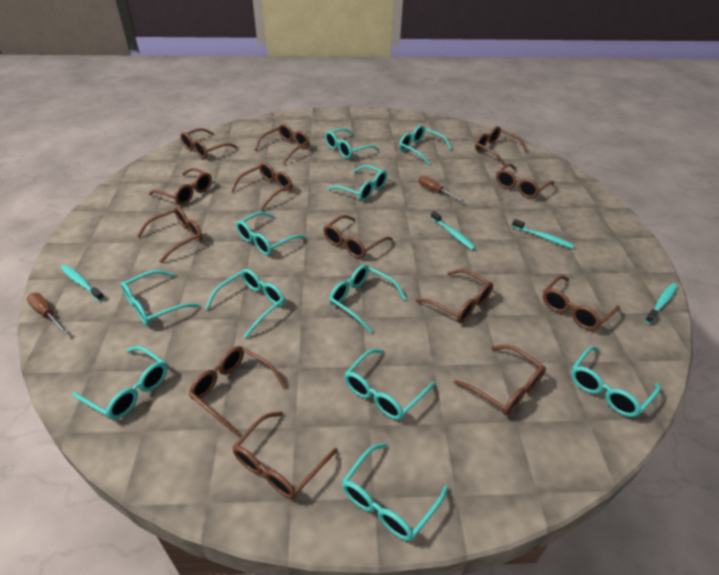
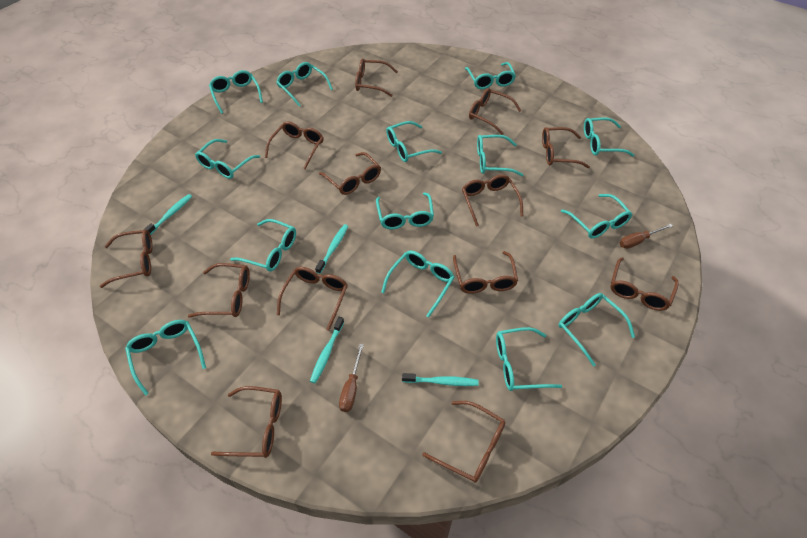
turquoise glasses: 11 -> 14

